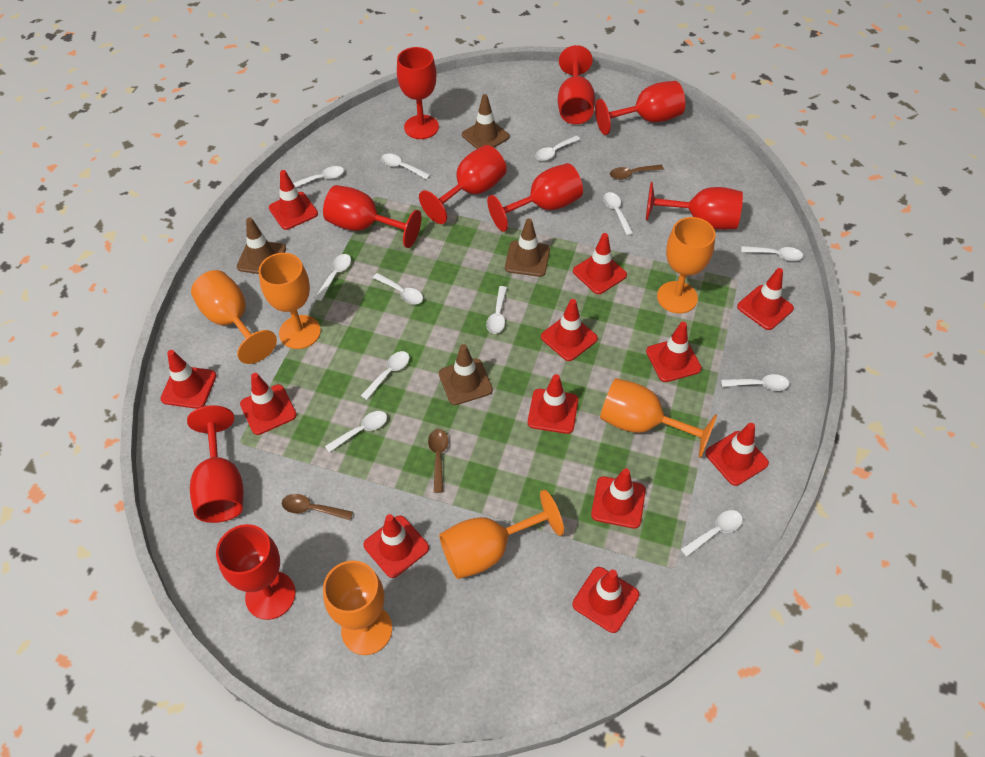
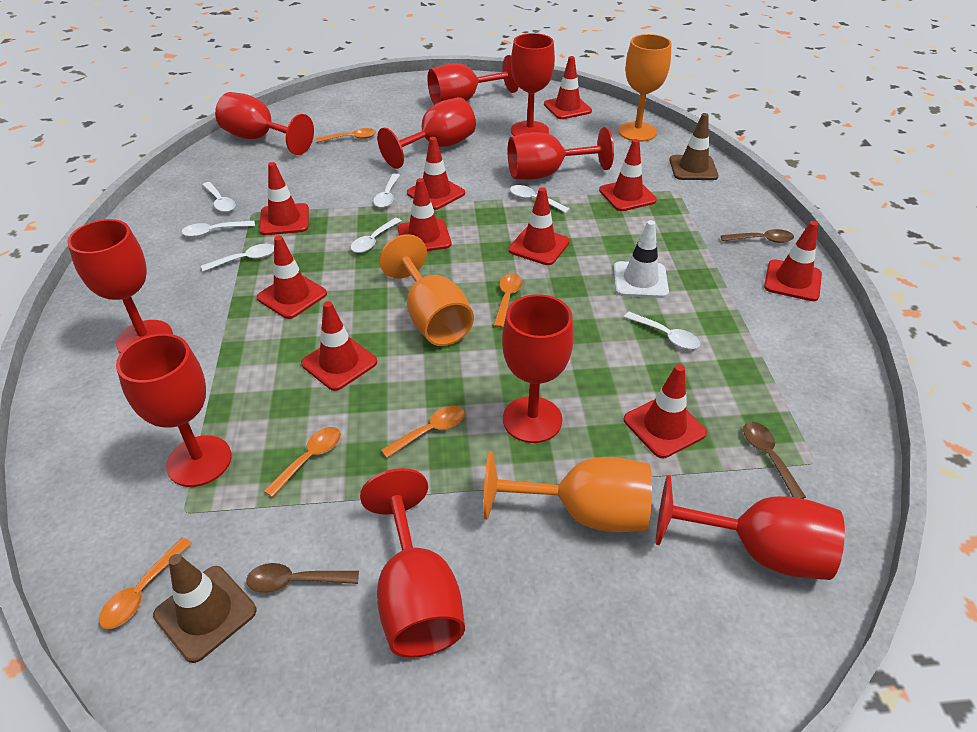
brown traffic cone: 4 -> 2
orange goblet: 6 -> 3
orange spoon: 0 -> 5
red goblet: 9 -> 10
red traffic cone: 12 -> 10
white spoon: 12 -> 7
white traffic cone: 0 -> 1

